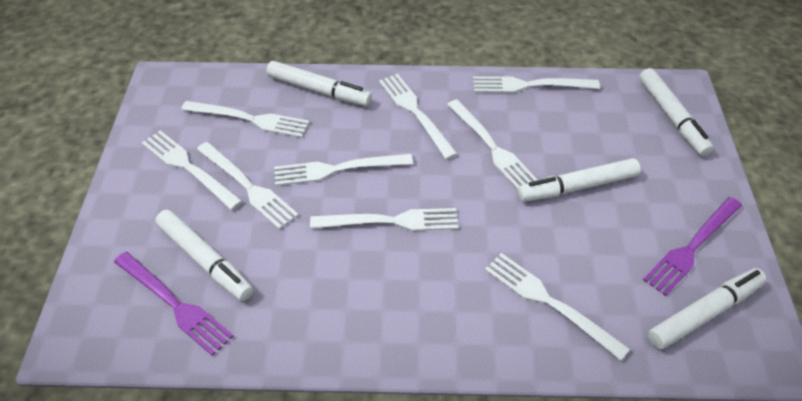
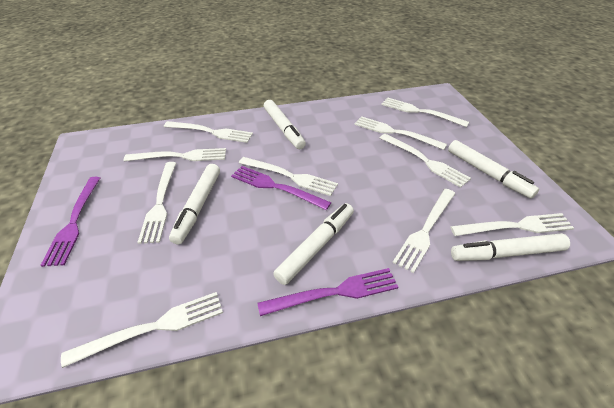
purple fork: 2 -> 3
white fork: 9 -> 10

